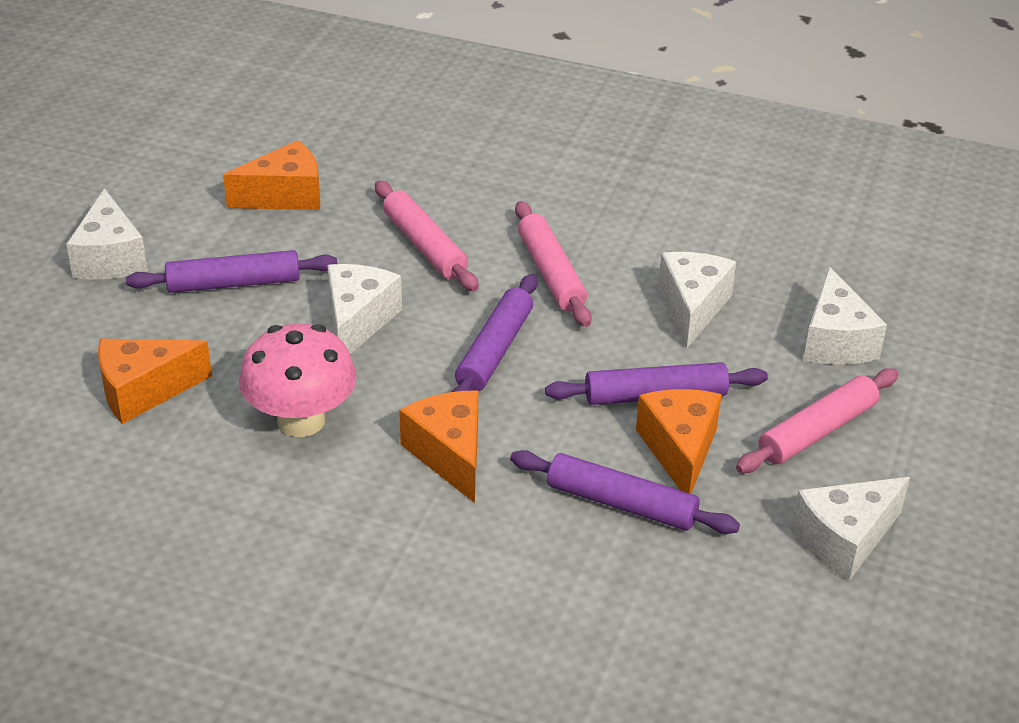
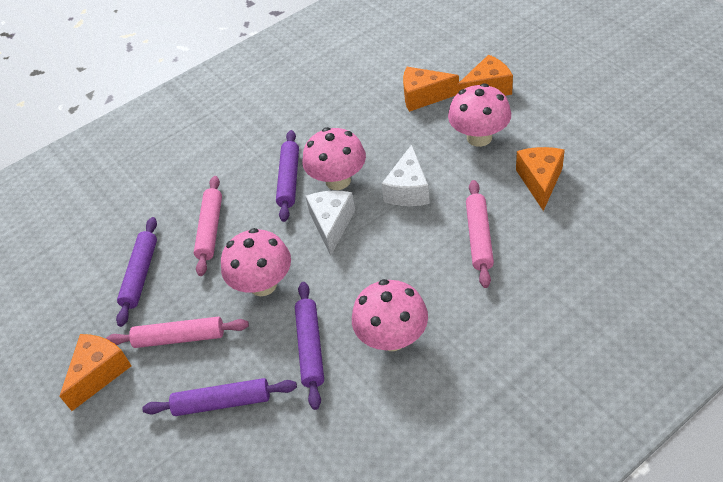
pink mushroom: 1 -> 4
white cheese: 5 -> 2

